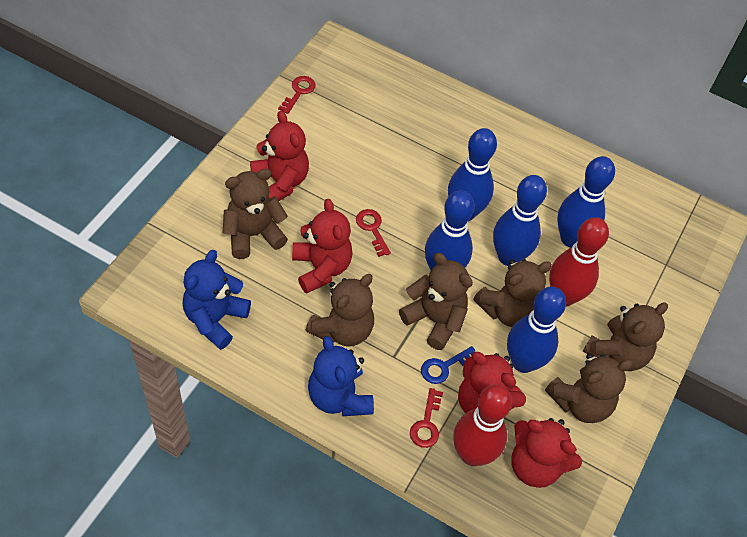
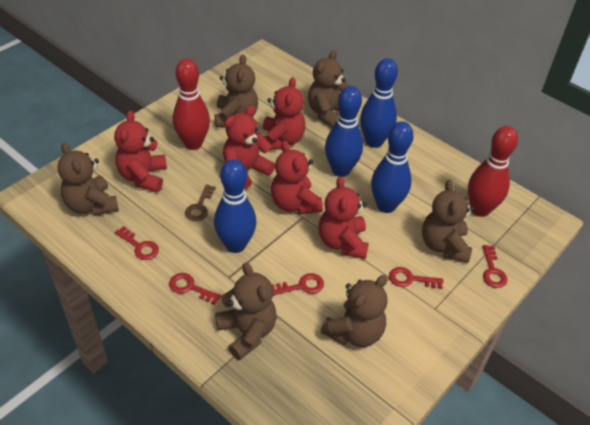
blue bowling pin: 5 -> 4
blue key: 1 -> 0
blue teddy bear: 2 -> 0
brown key: 0 -> 1
red key: 3 -> 5
red teddy bear: 4 -> 5

